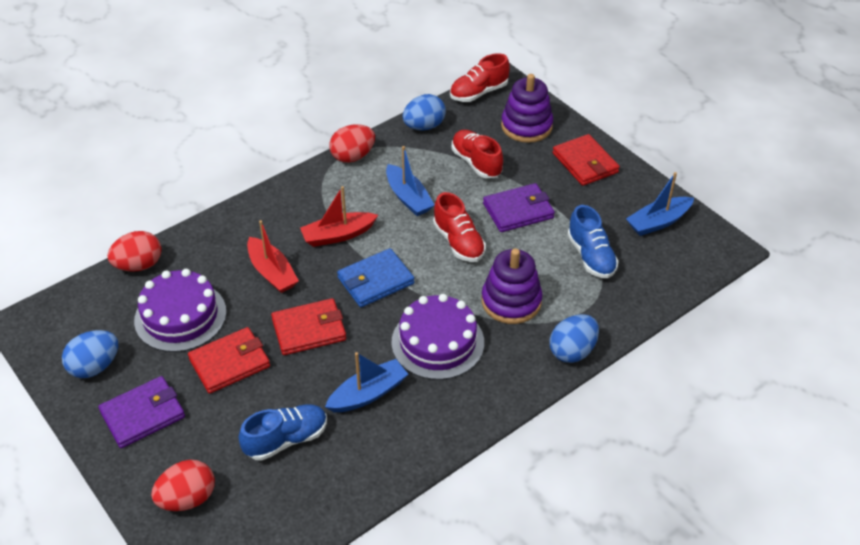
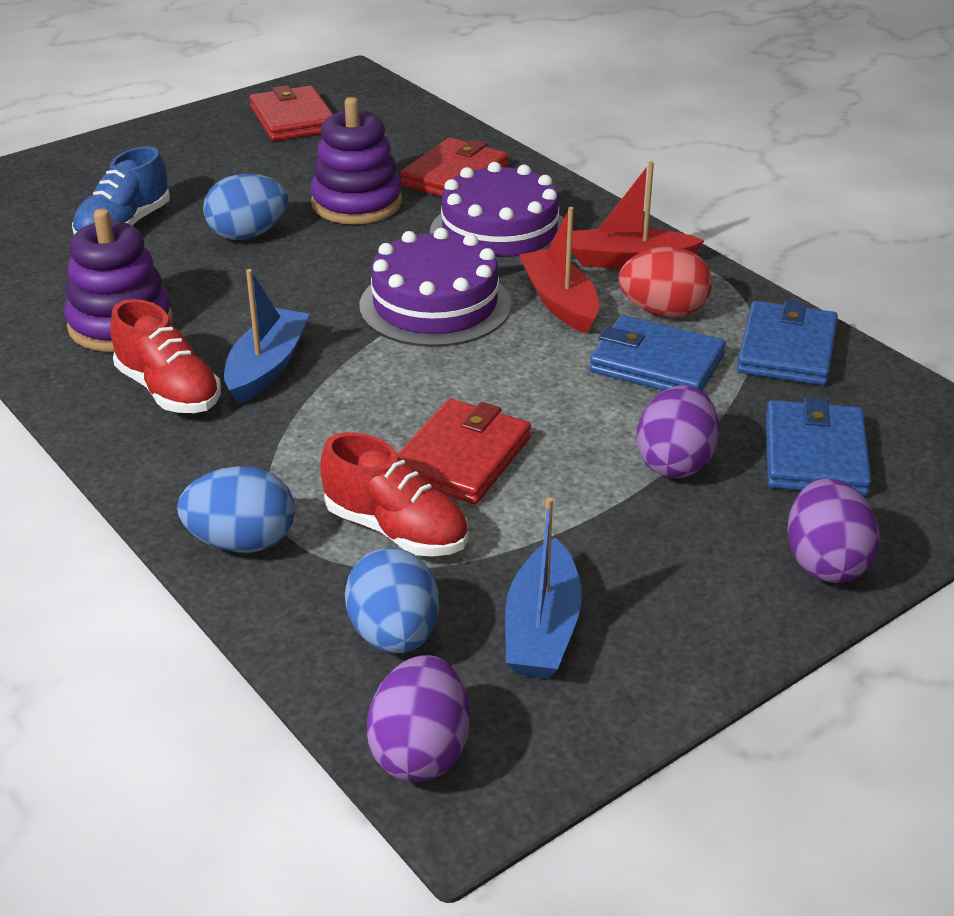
blue boat: 3 -> 2
blue shoe: 2 -> 1
blue wallet: 1 -> 3
purple egg: 0 -> 3
purple wallet: 2 -> 0
red egg: 3 -> 1
red shoe: 3 -> 2

